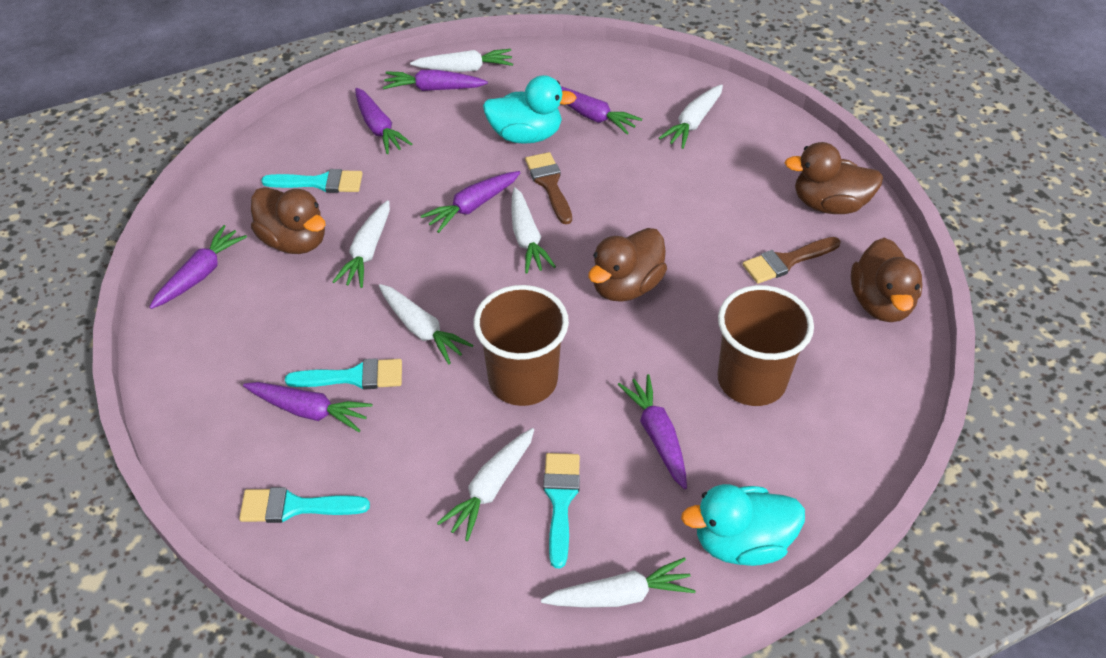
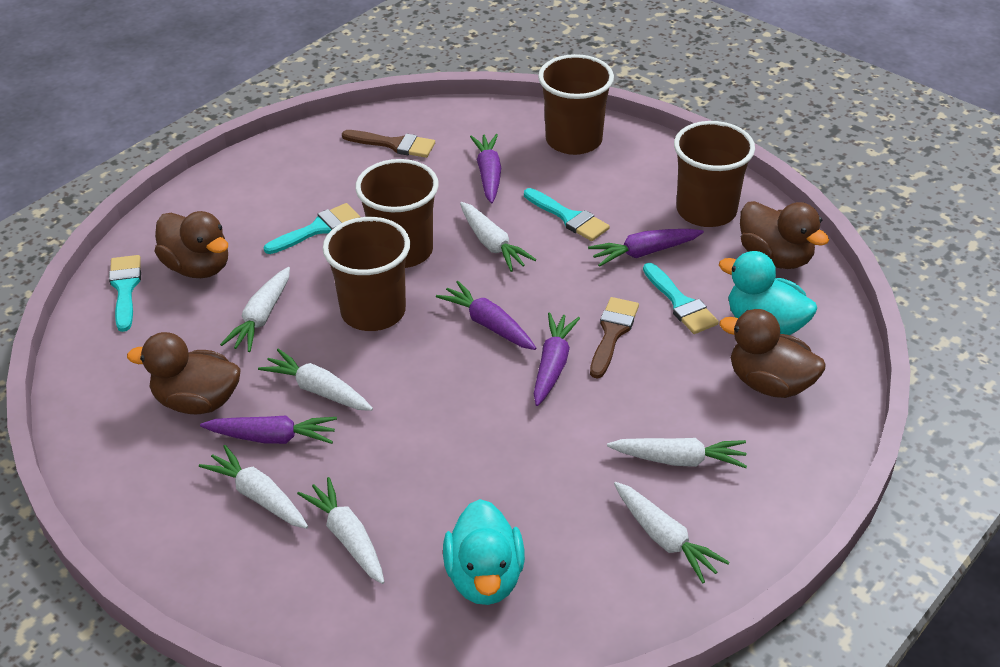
brown cup: 2 -> 4
purple carrot: 7 -> 5

